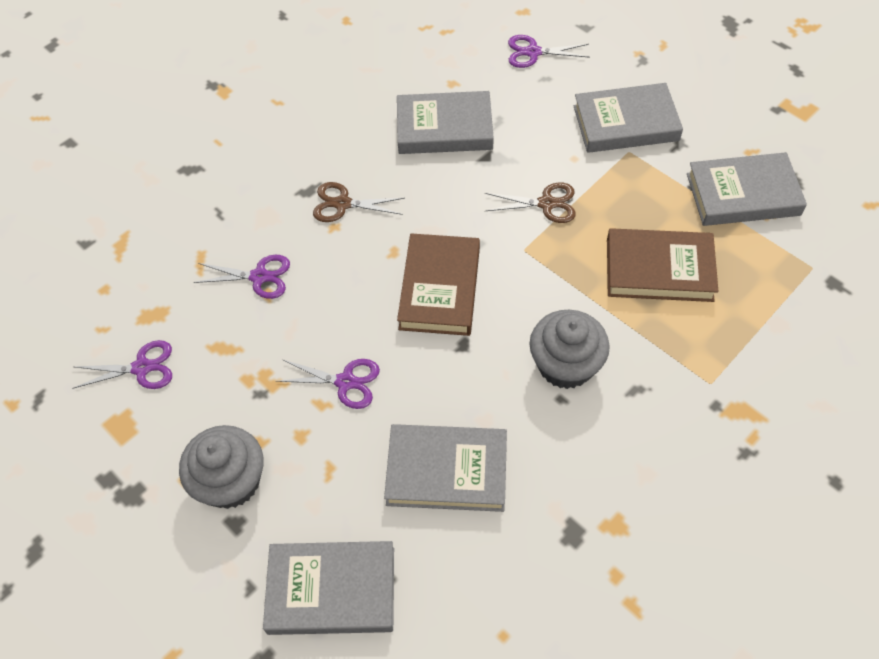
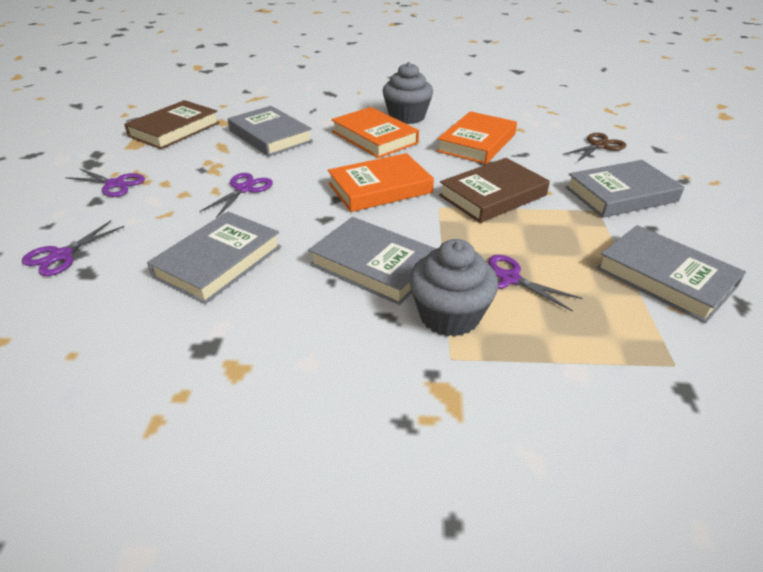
brown scissors: 2 -> 1
orange book: 0 -> 3

